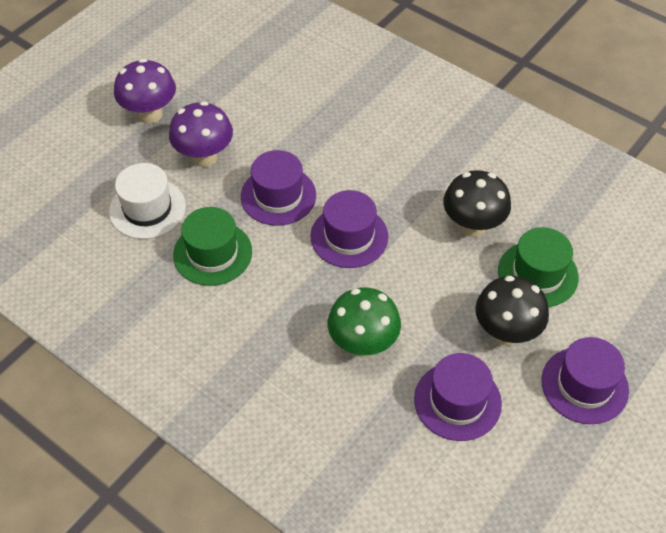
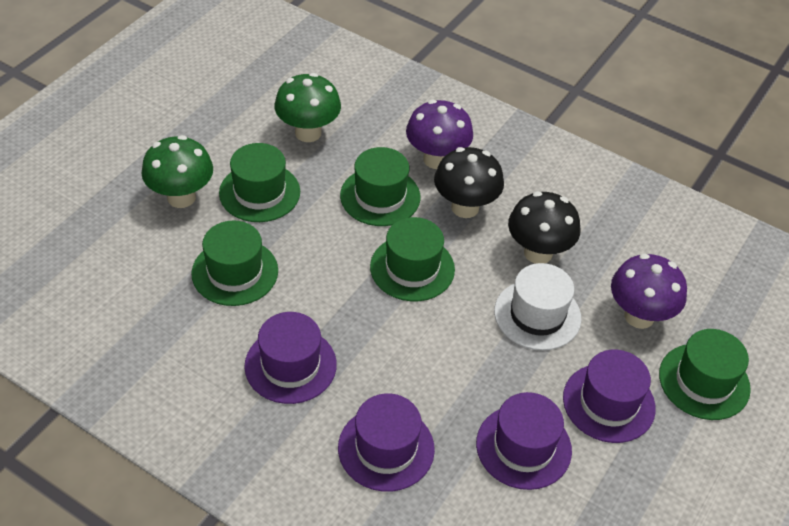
green hat: 2 -> 5
green mushroom: 1 -> 2

